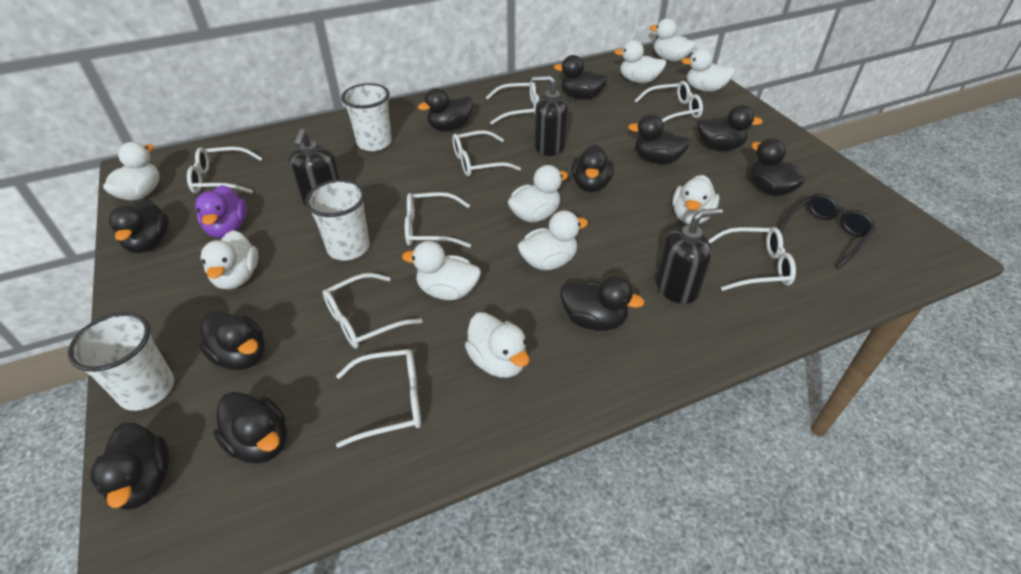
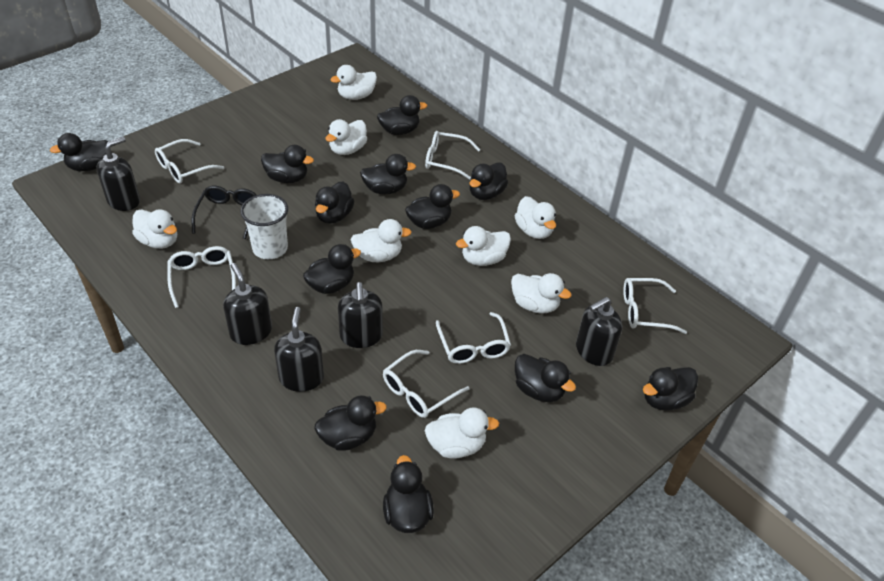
black duck: 11 -> 12
black soap dispenser: 3 -> 5
purple duck: 1 -> 0
white cup: 3 -> 1
white duck: 10 -> 8
white glasses: 8 -> 6

